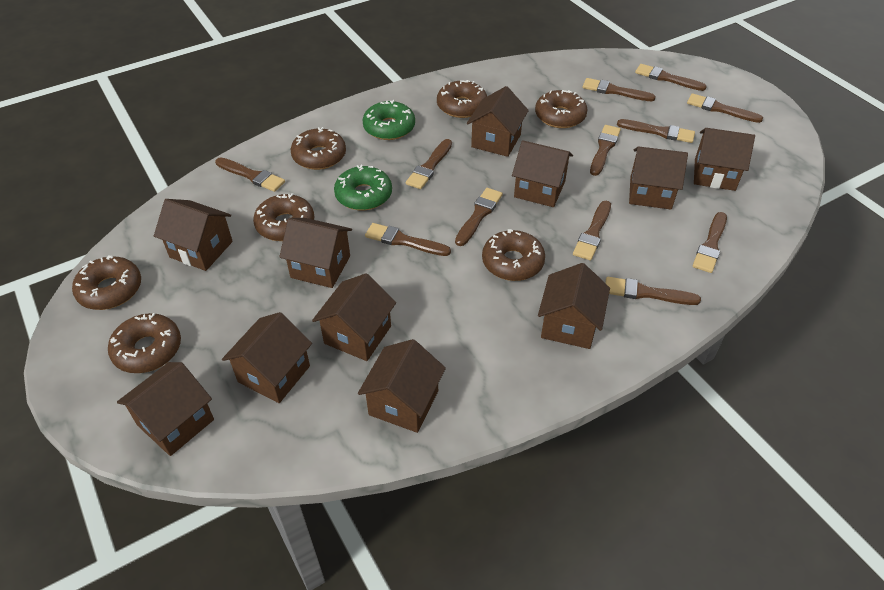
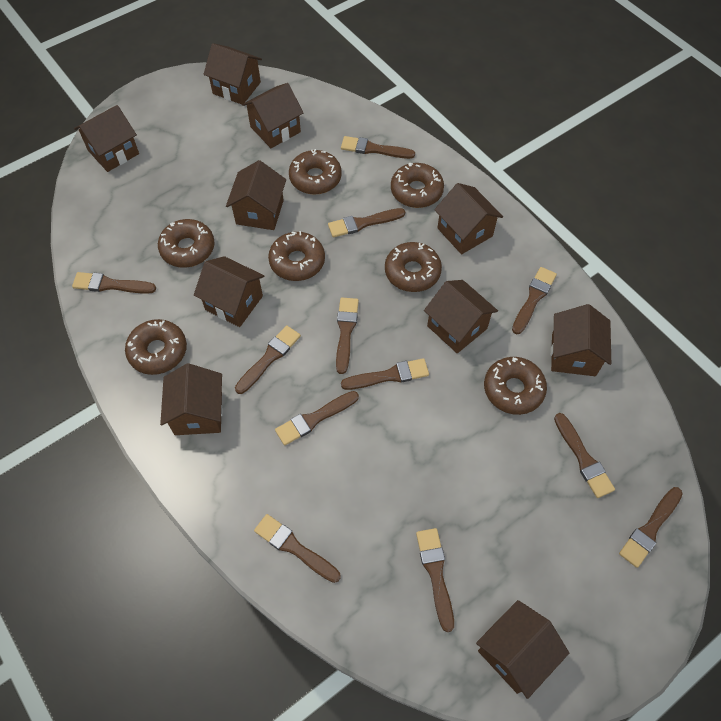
brown house: 11 -> 10
green donut: 2 -> 0

